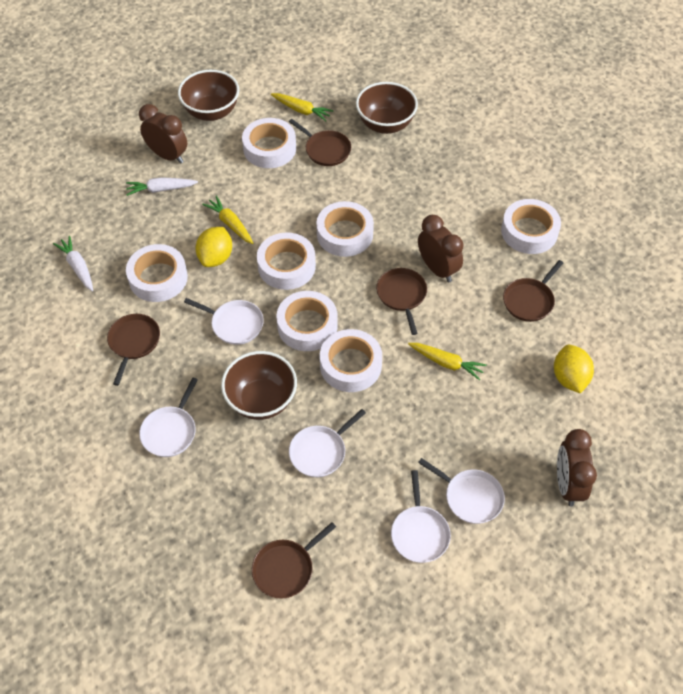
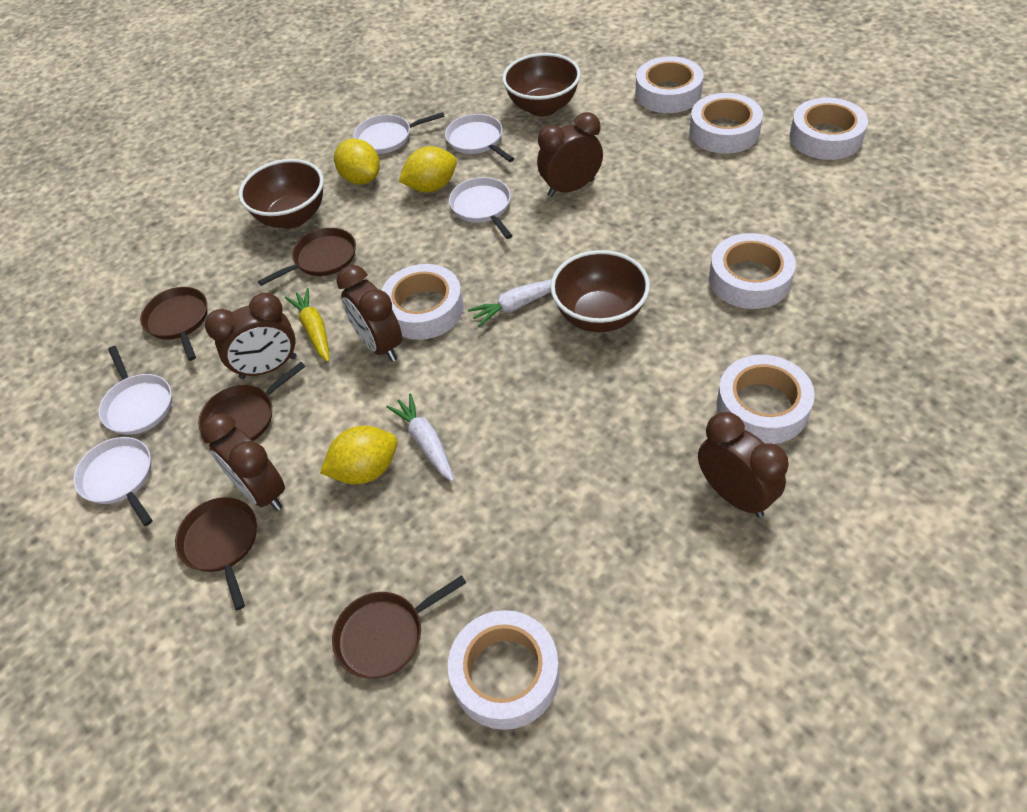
brown clock: 3 -> 5
yellow carrot: 3 -> 1
yellow lemon: 2 -> 3

